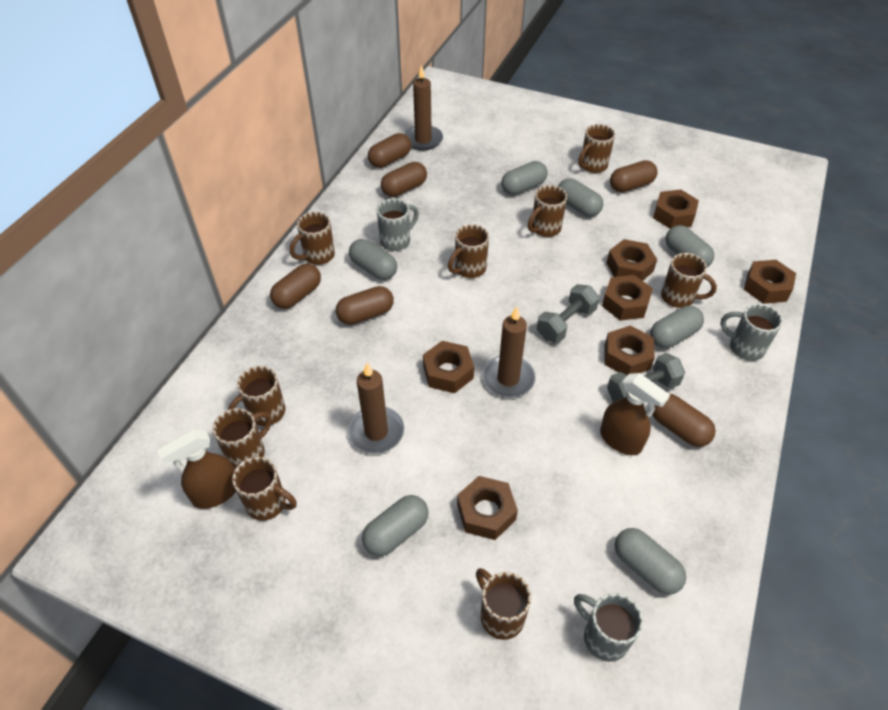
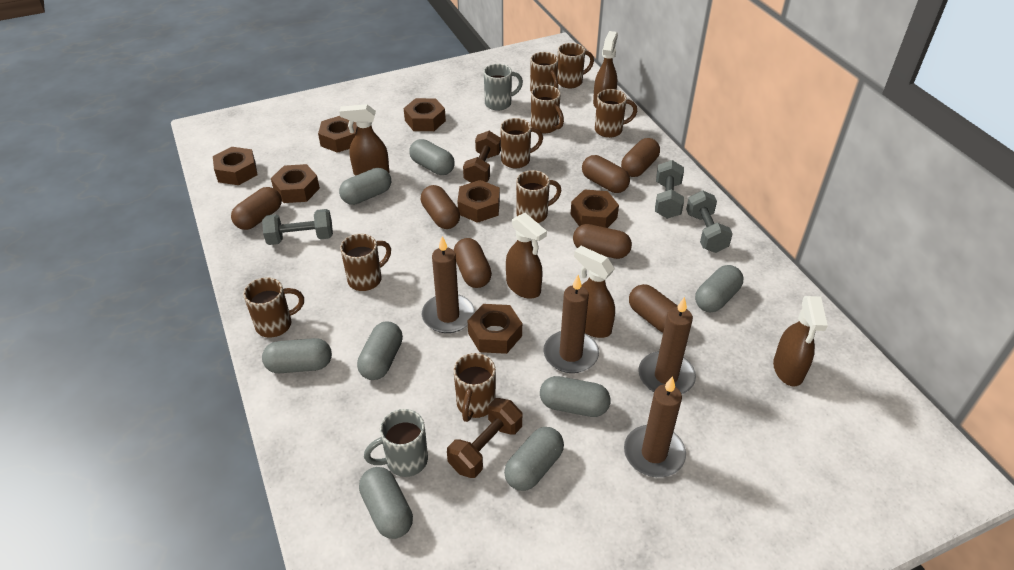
brown candle: 3 -> 4
brown capsule: 6 -> 7
brown dumbbell: 0 -> 2
brown spray bottle: 2 -> 5
grey capsule: 7 -> 8
grey dumbbell: 2 -> 3
grey mug: 3 -> 2

